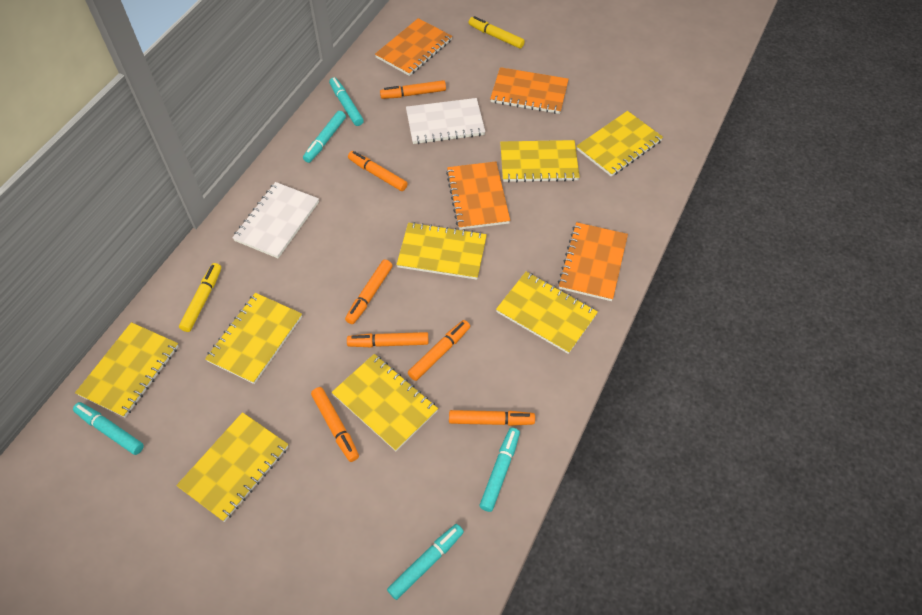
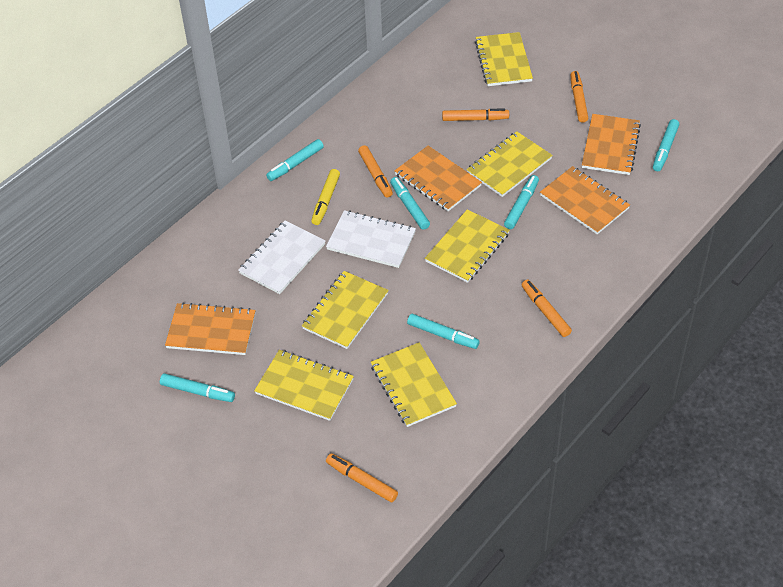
orange marker: 7 -> 5
turquoise marker: 5 -> 6
yellow marker: 2 -> 1
yellow notebook: 8 -> 6

